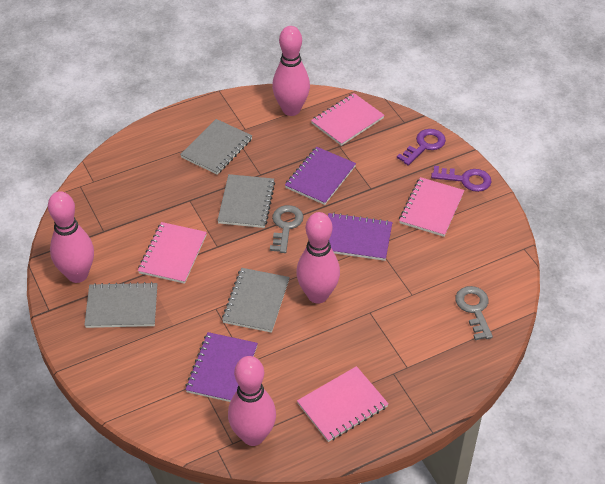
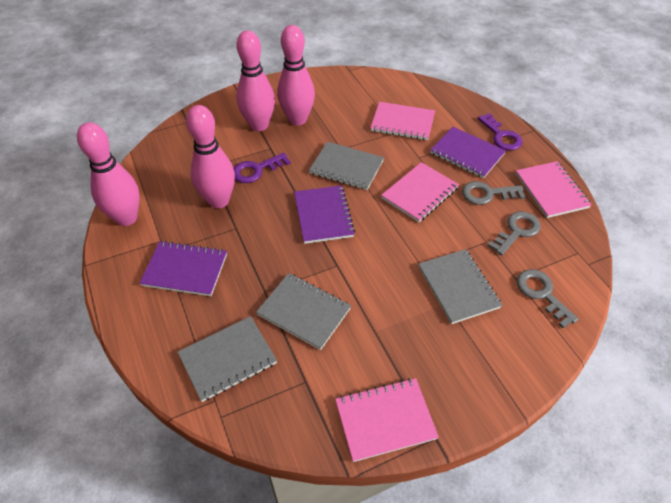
grey key: 2 -> 3

